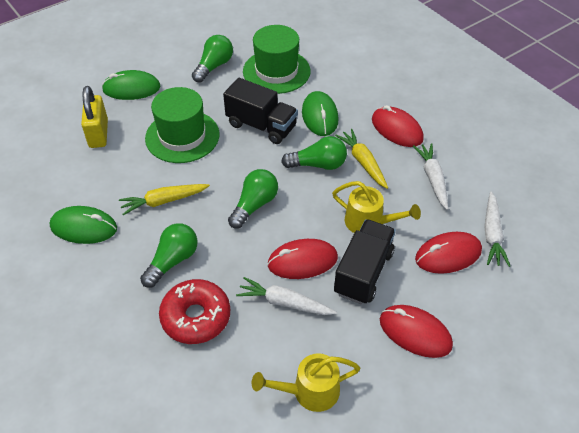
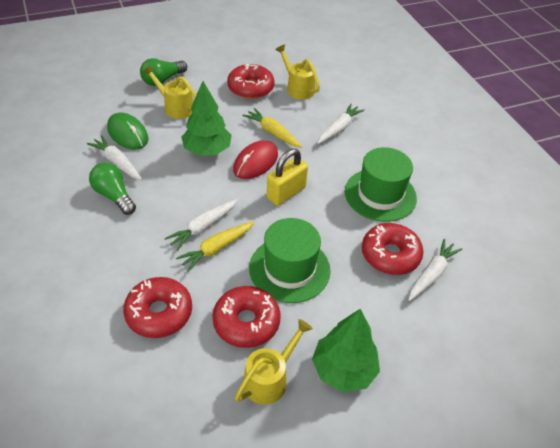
black truck: 2 -> 0
green light bulb: 4 -> 2
green mouse: 3 -> 1
green tree: 0 -> 2
red donut: 1 -> 4
red mouse: 4 -> 1
white carrot: 3 -> 4
yellow watering can: 2 -> 3

